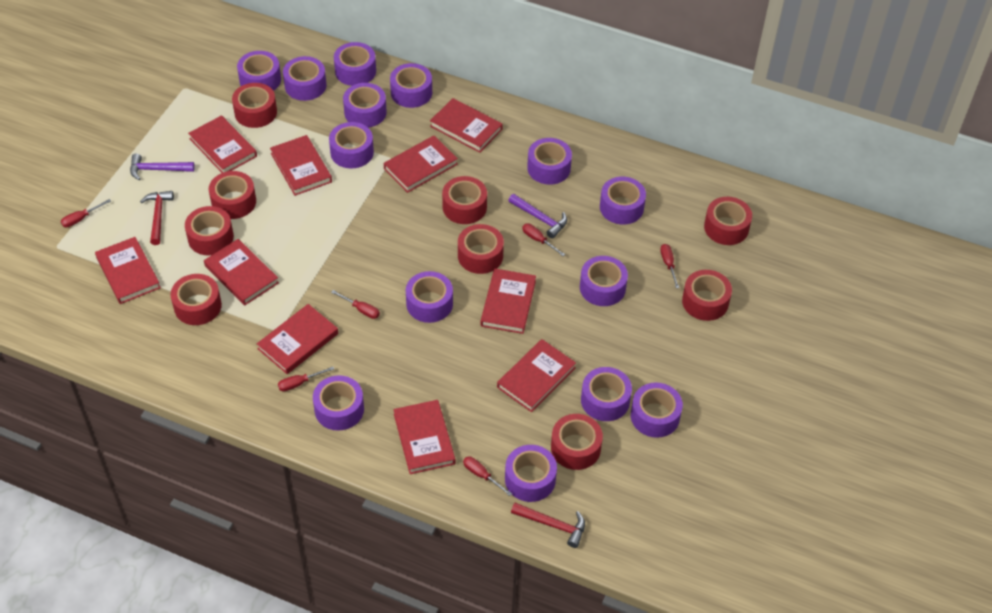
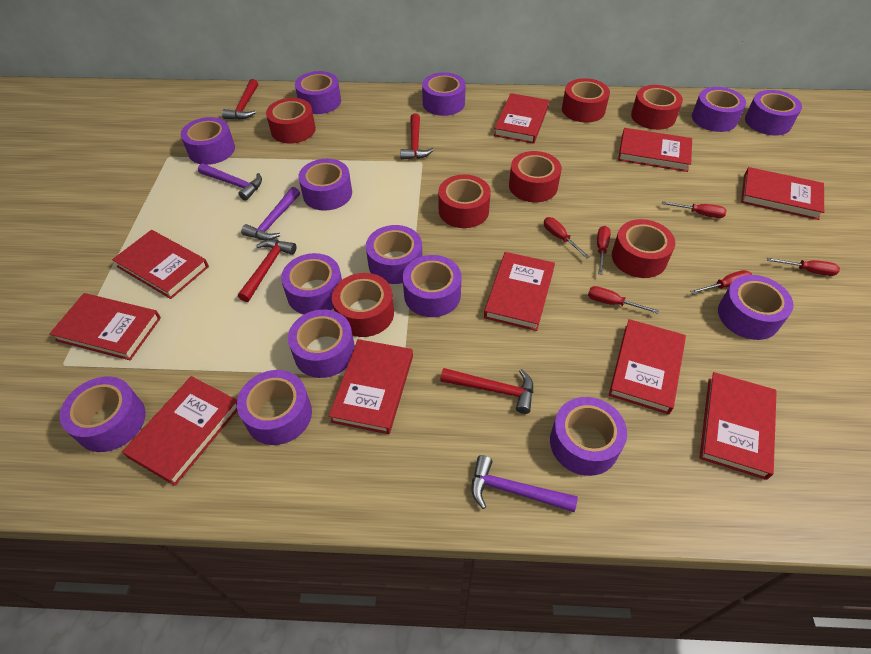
purple hammer: 2 -> 3
red hammer: 2 -> 4
red tape: 9 -> 7

